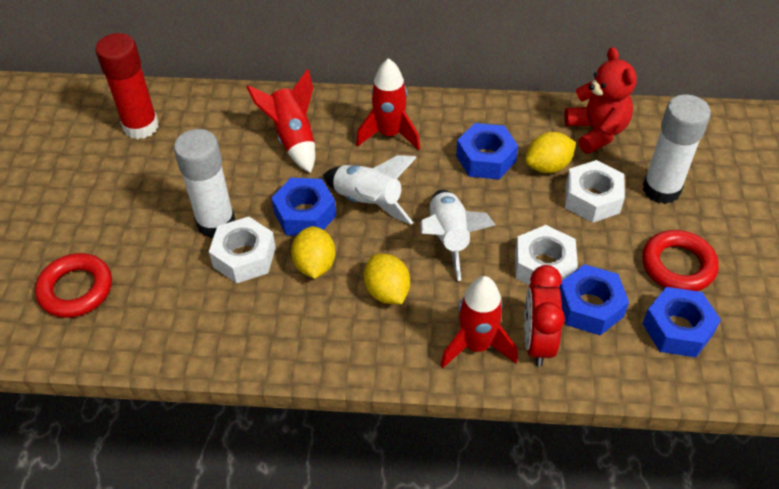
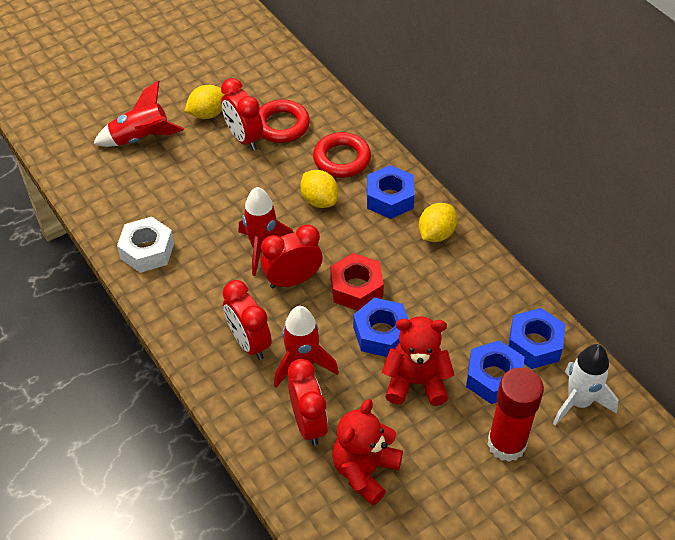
red clock: 1 -> 4
red nut: 0 -> 1
red teddy bear: 1 -> 2
white glue stick: 2 -> 0
white nut: 3 -> 1
white rocket: 2 -> 1

